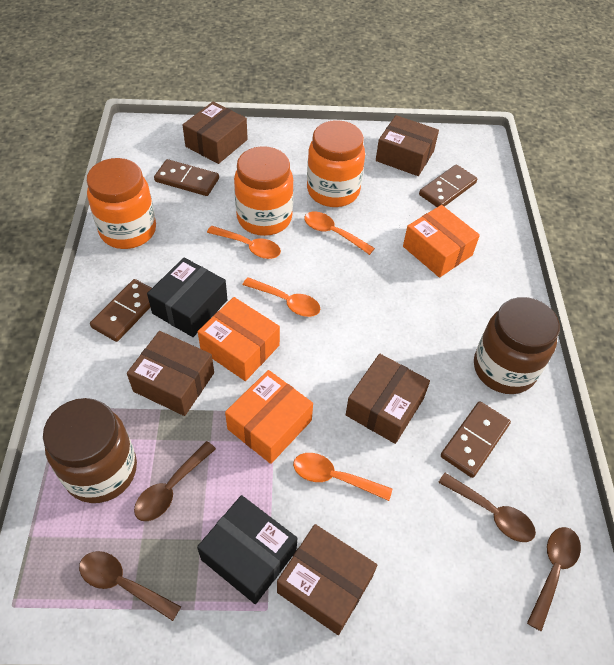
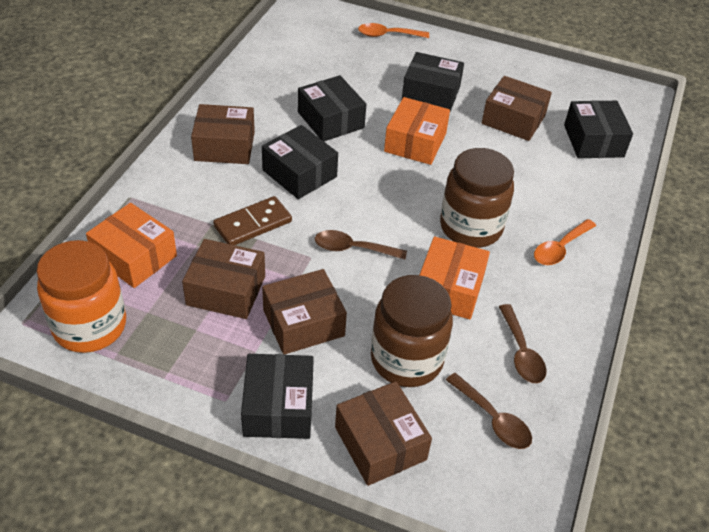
black box: 2 -> 5
brown domino: 4 -> 1
brown spoon: 4 -> 3
orange jar: 3 -> 1
orange spoon: 4 -> 2

